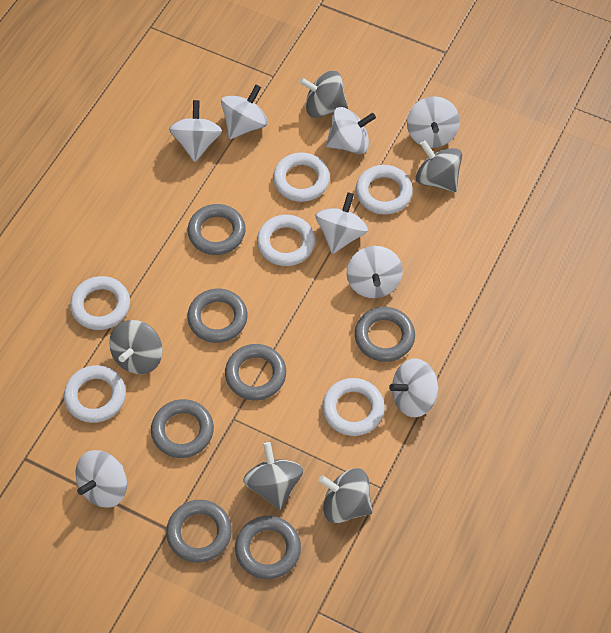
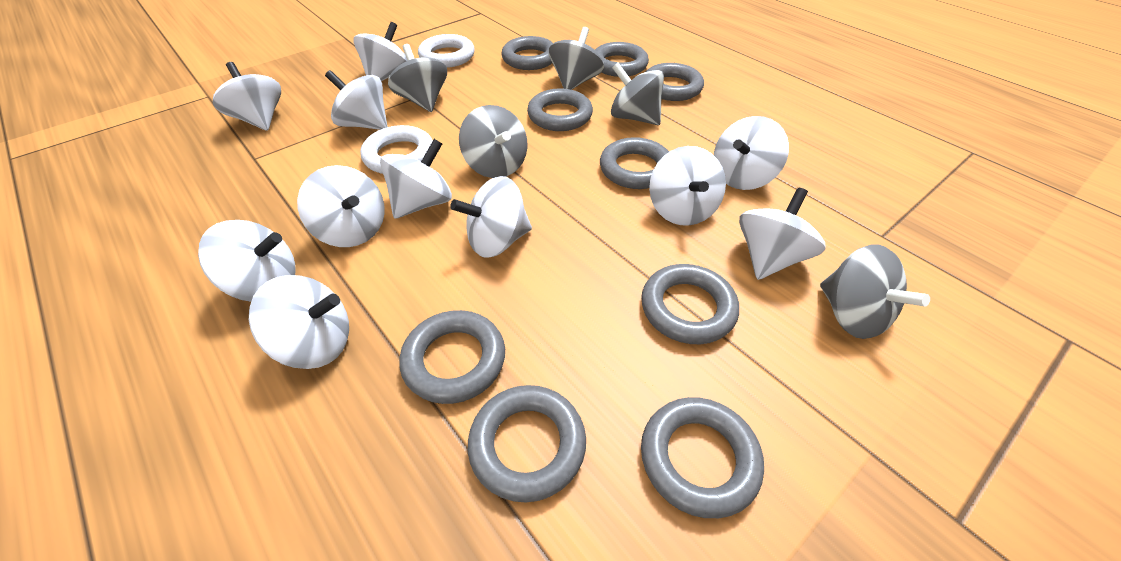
grey ring: 7 -> 9
white ring: 6 -> 2
white spinning top: 8 -> 11

